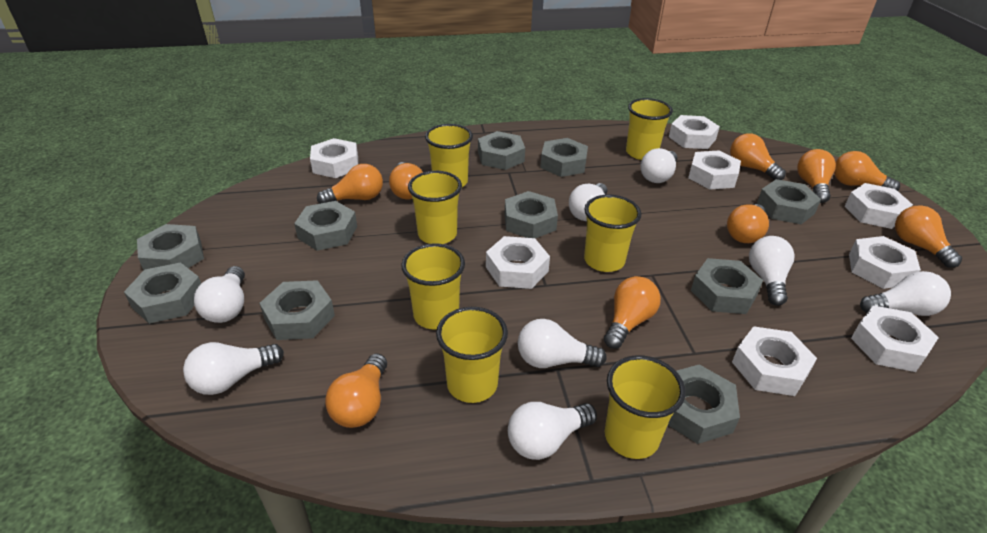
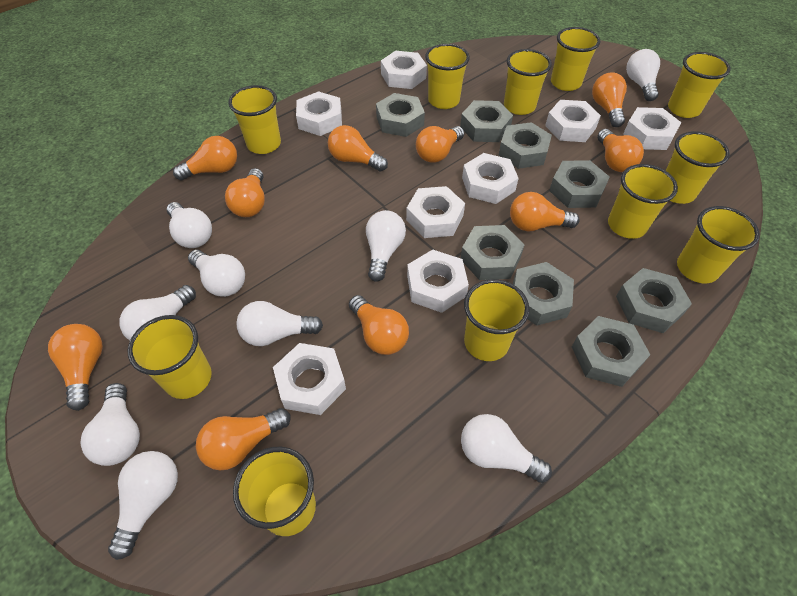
grey nut: 10 -> 8
orange light bulb: 9 -> 10
white light bulb: 8 -> 9
yellow cup: 7 -> 11

